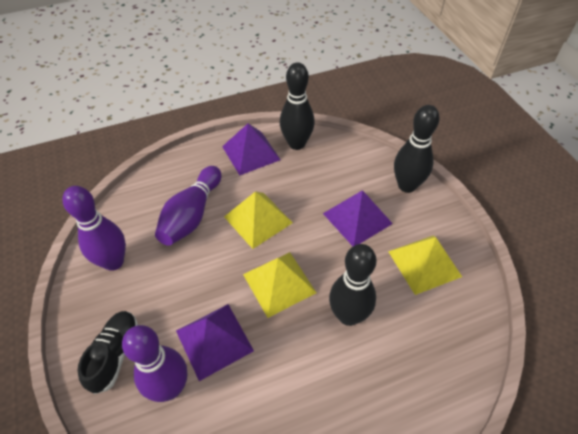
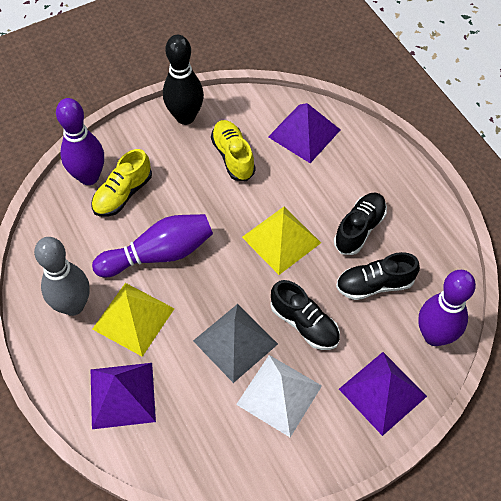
black bowling pin: 3 -> 1
black shoe: 1 -> 3
grey bowling pin: 0 -> 1
grey pyramid: 0 -> 1
white pyramid: 0 -> 1
yellow pyramid: 3 -> 2
yellow shoe: 0 -> 2

